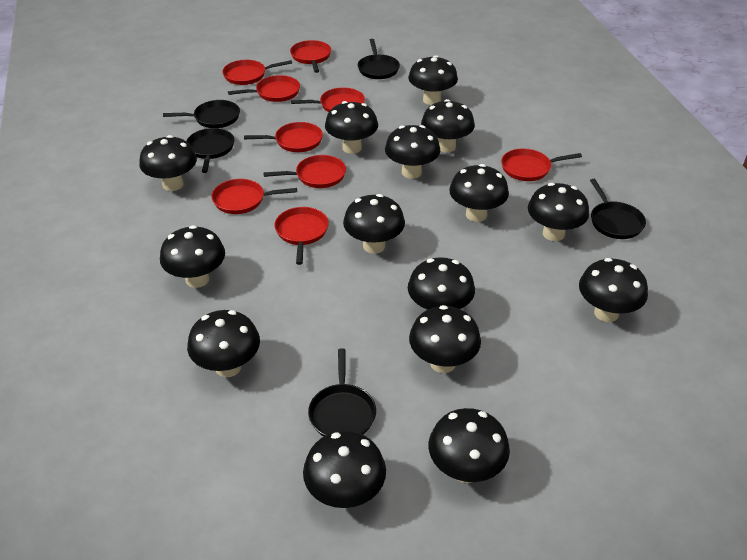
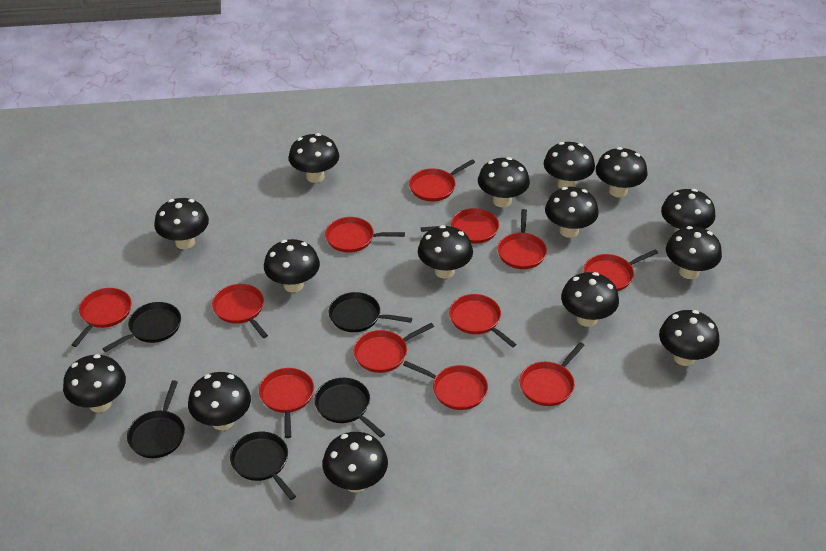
red pan: 9 -> 12

